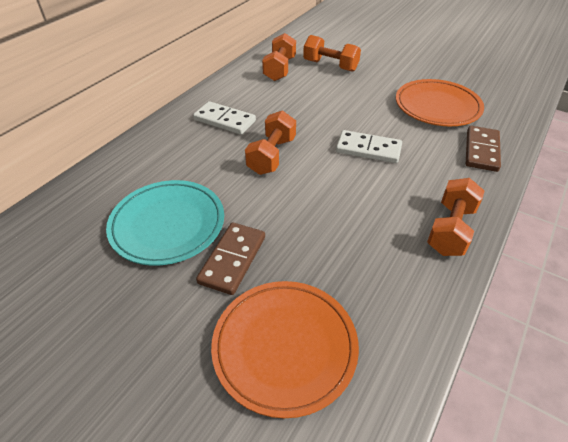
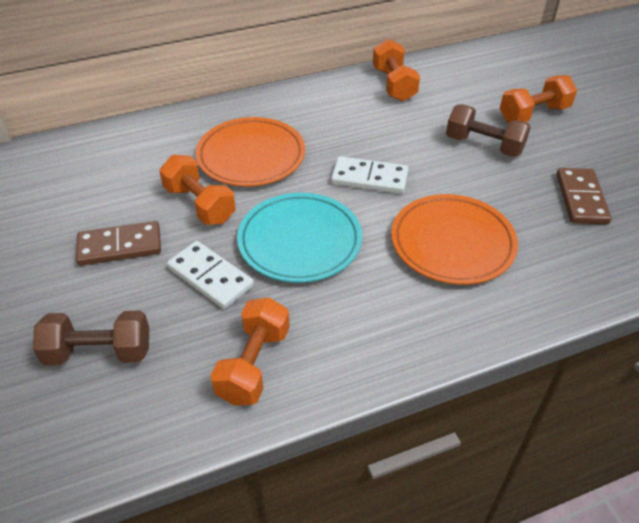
brown dumbbell: 0 -> 2

